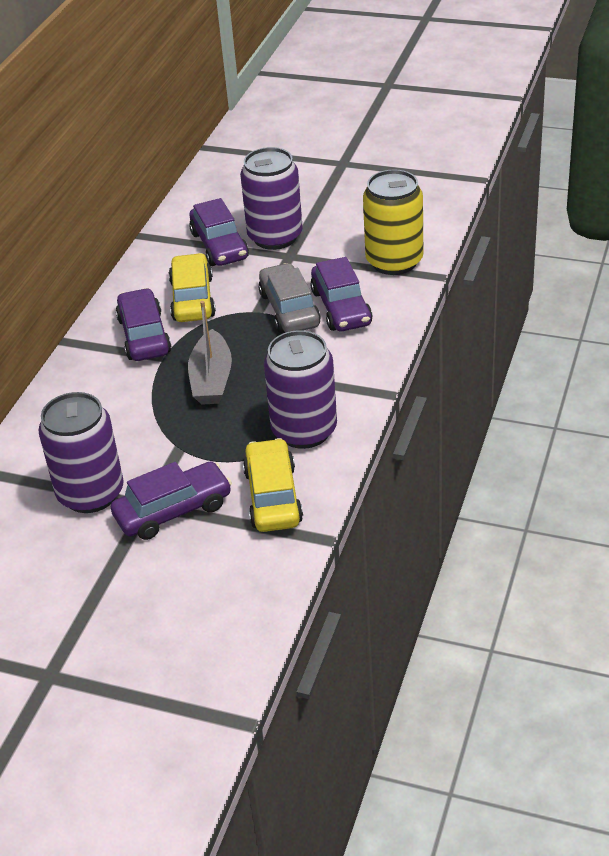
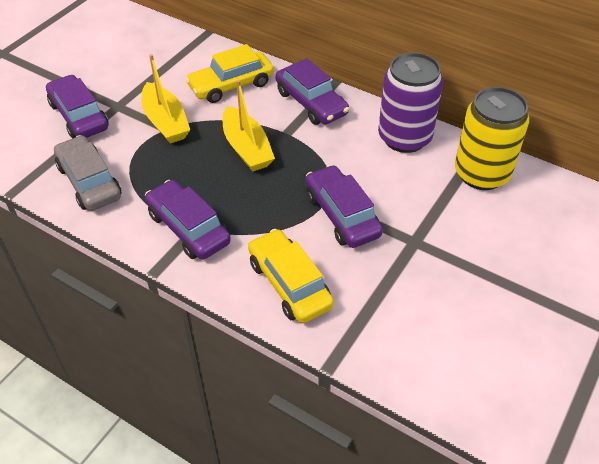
grey boat: 1 -> 0
purple can: 3 -> 1
yellow boat: 0 -> 2

